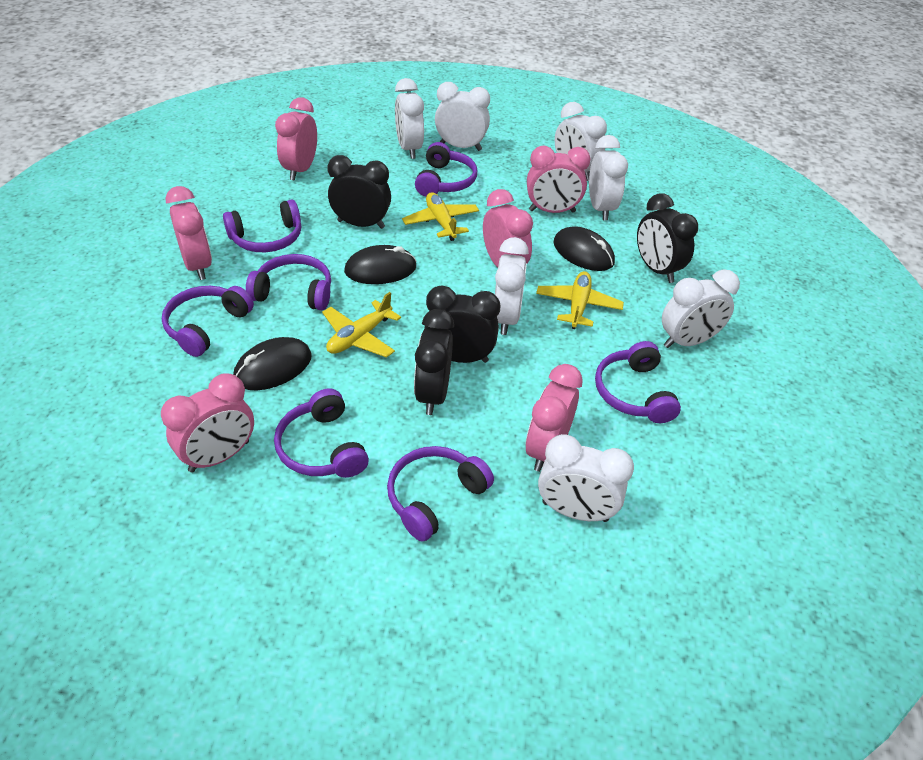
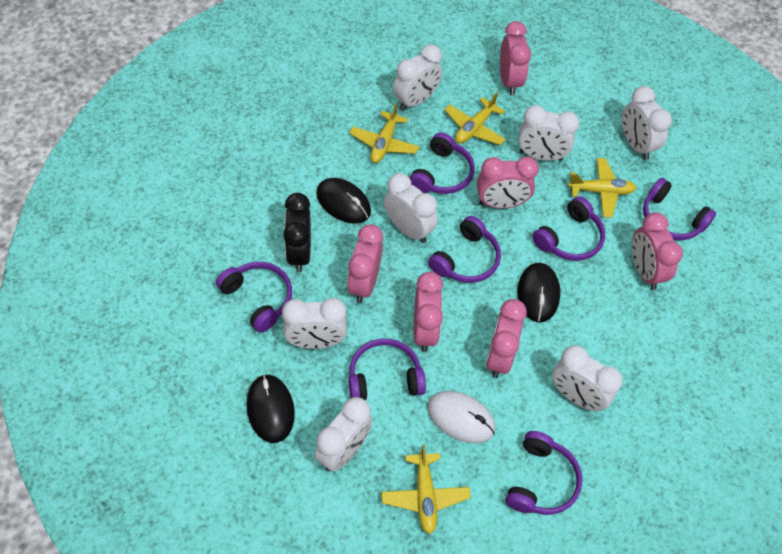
black clock: 4 -> 1
white mouse: 0 -> 1
yellow plane: 3 -> 4

